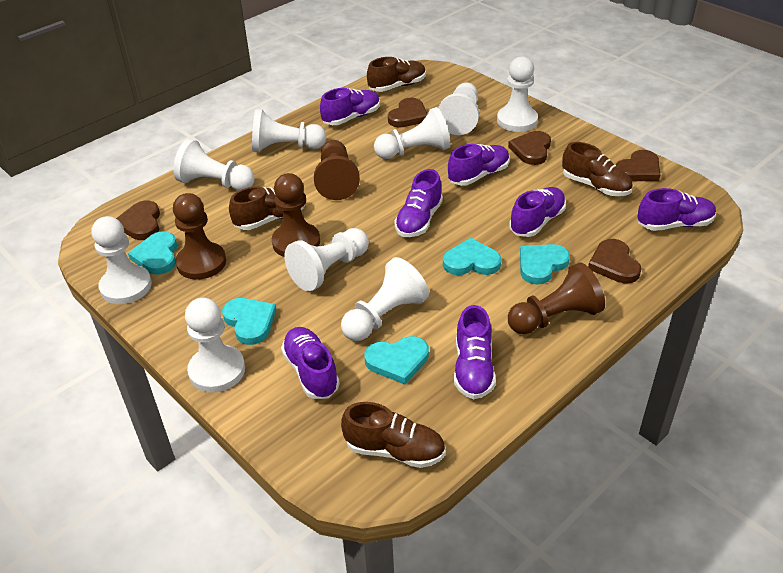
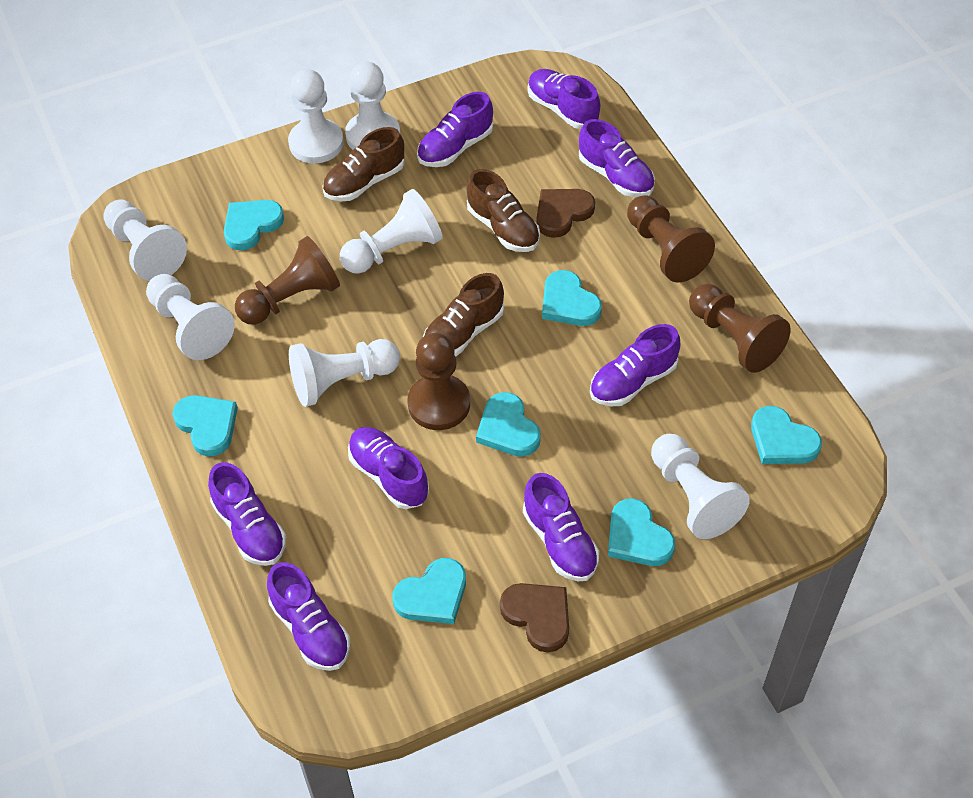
brown heart: 5 -> 2
brown shoe: 4 -> 3
purple shoe: 7 -> 8
turquoise heart: 5 -> 7
white pawn: 9 -> 7

